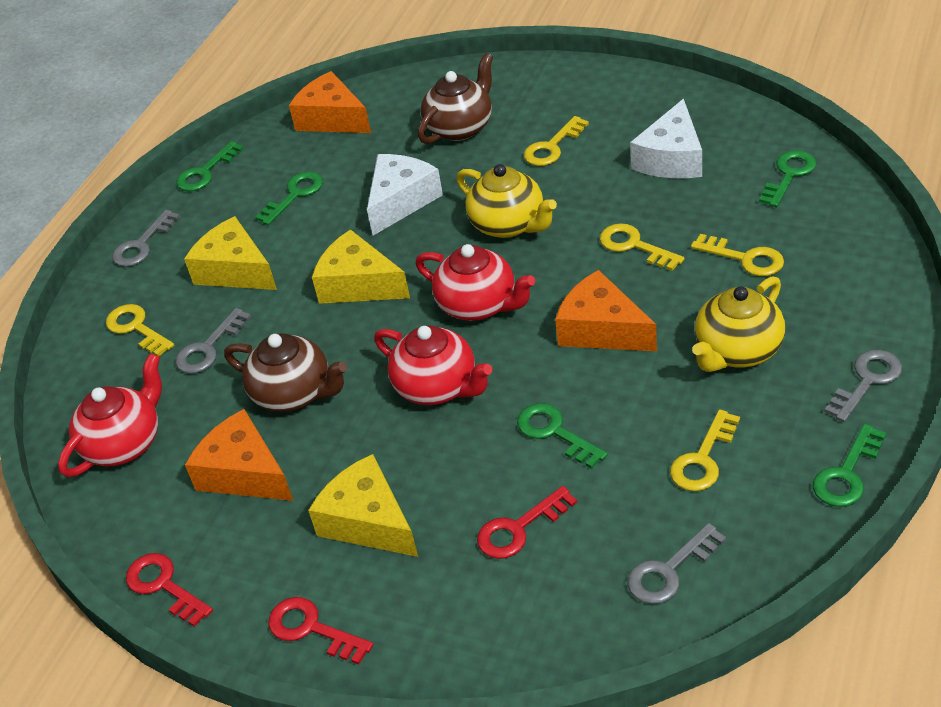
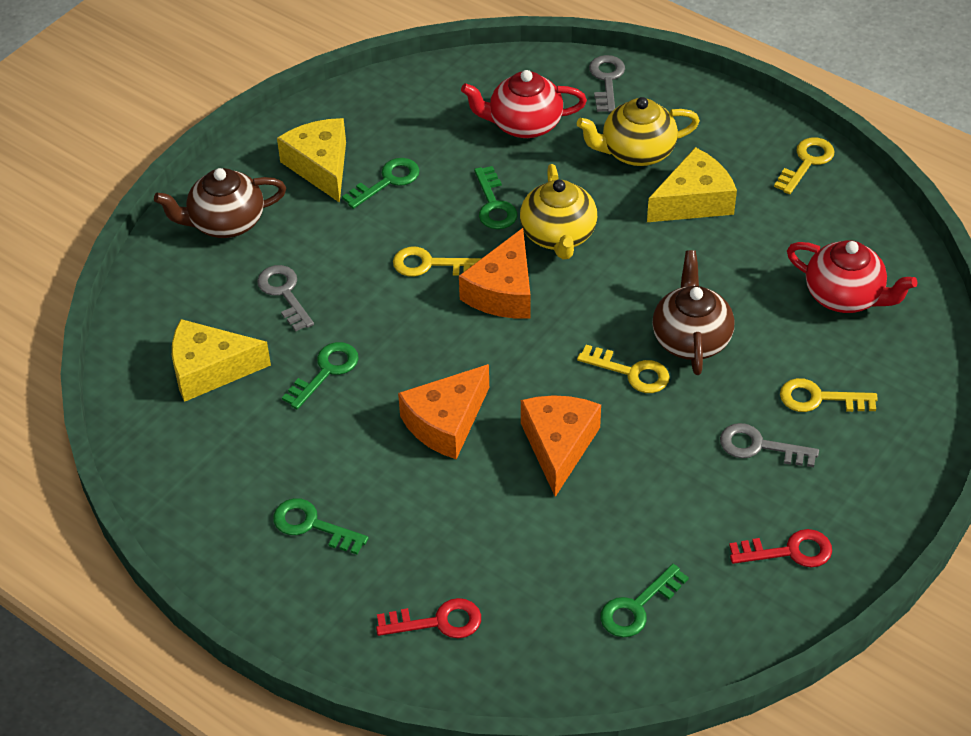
grey key: 4 -> 3
red key: 3 -> 2
red teapot: 3 -> 2
white cheese: 2 -> 0
yellow key: 5 -> 4

